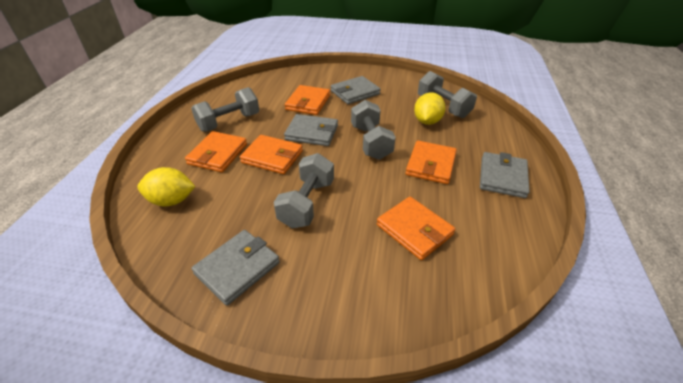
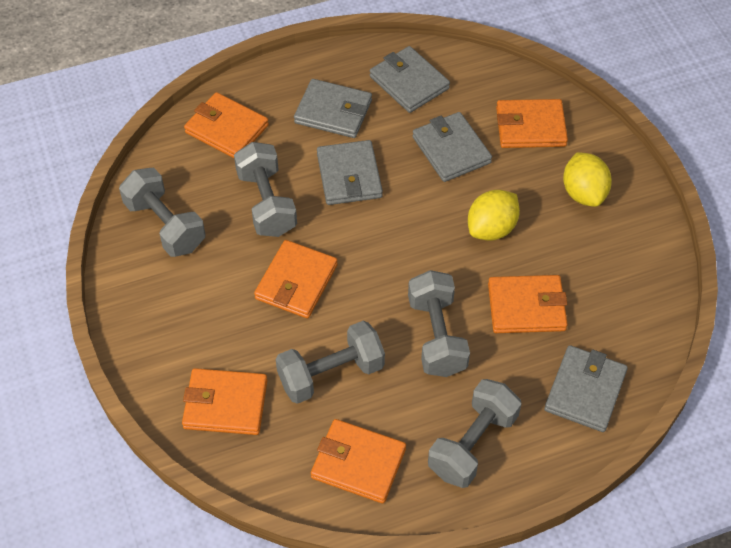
grey dumbbell: 4 -> 5
grey wallet: 4 -> 5
orange wallet: 5 -> 6

